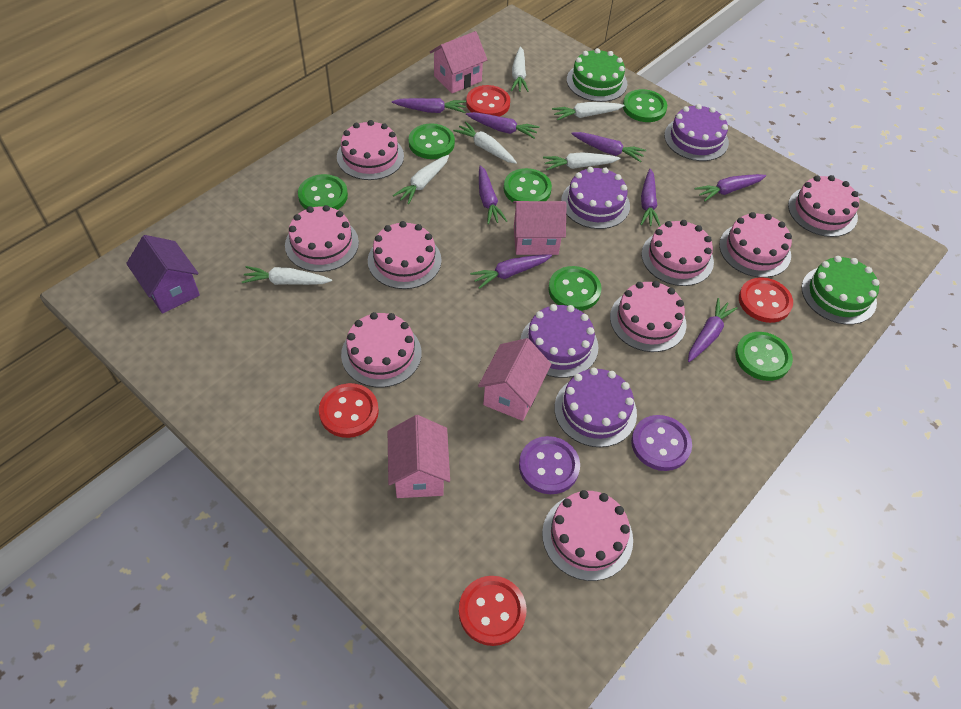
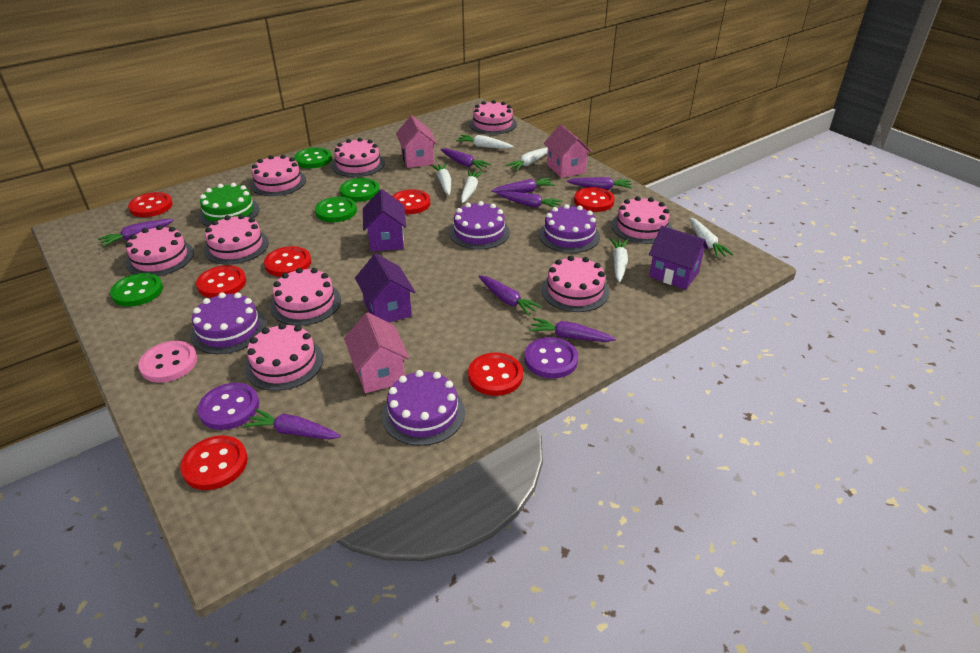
green button: 6 -> 4
green cake: 2 -> 1
pink button: 0 -> 1
pink house: 4 -> 3
purple house: 1 -> 3
red button: 4 -> 7

